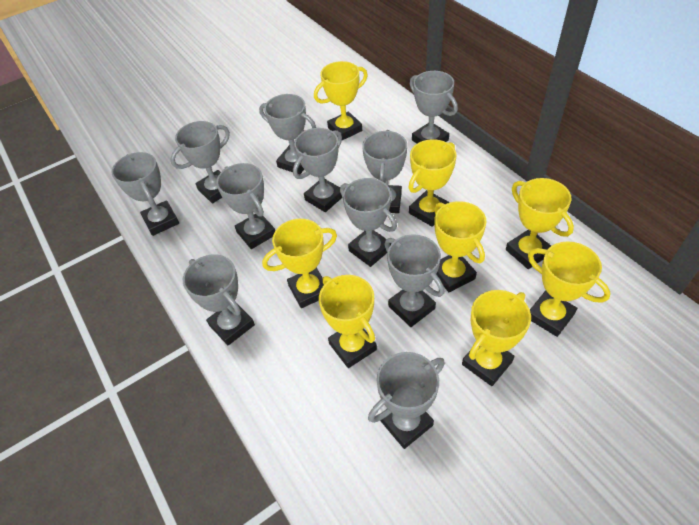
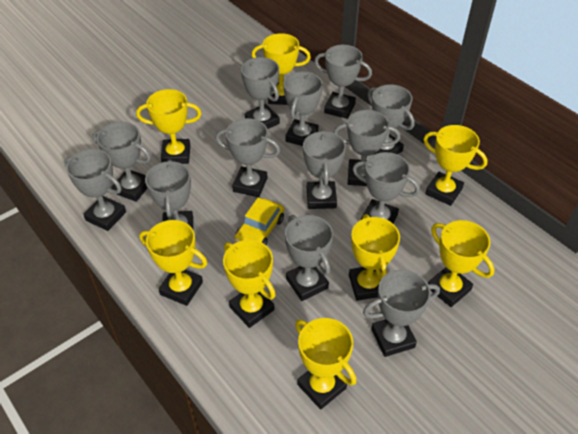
grey trophy: 11 -> 13
yellow car: 0 -> 1

